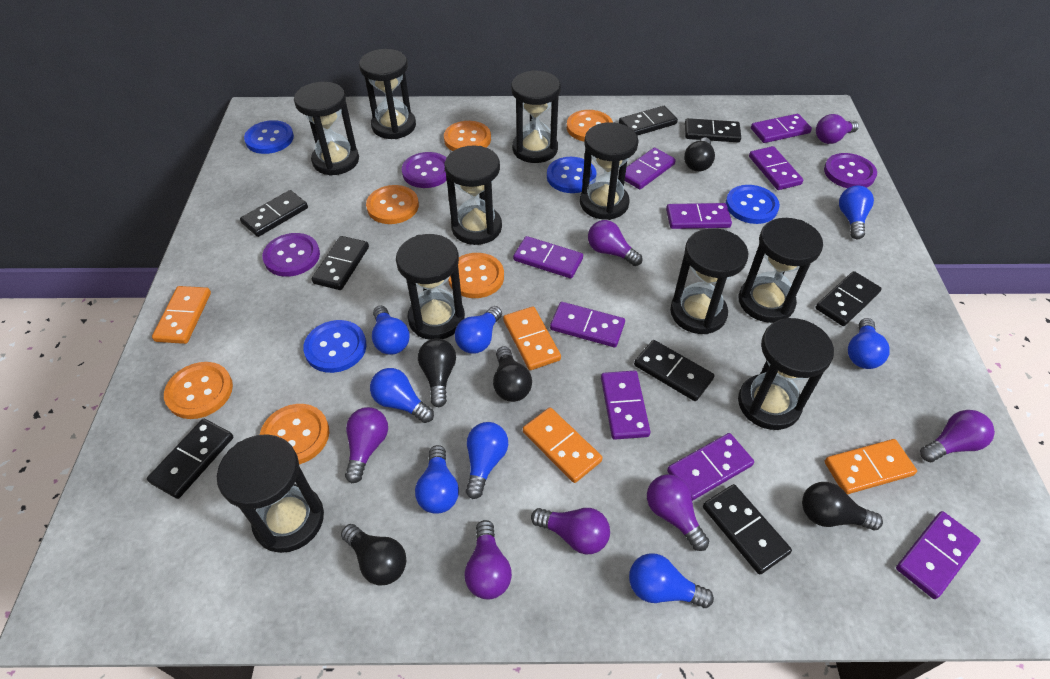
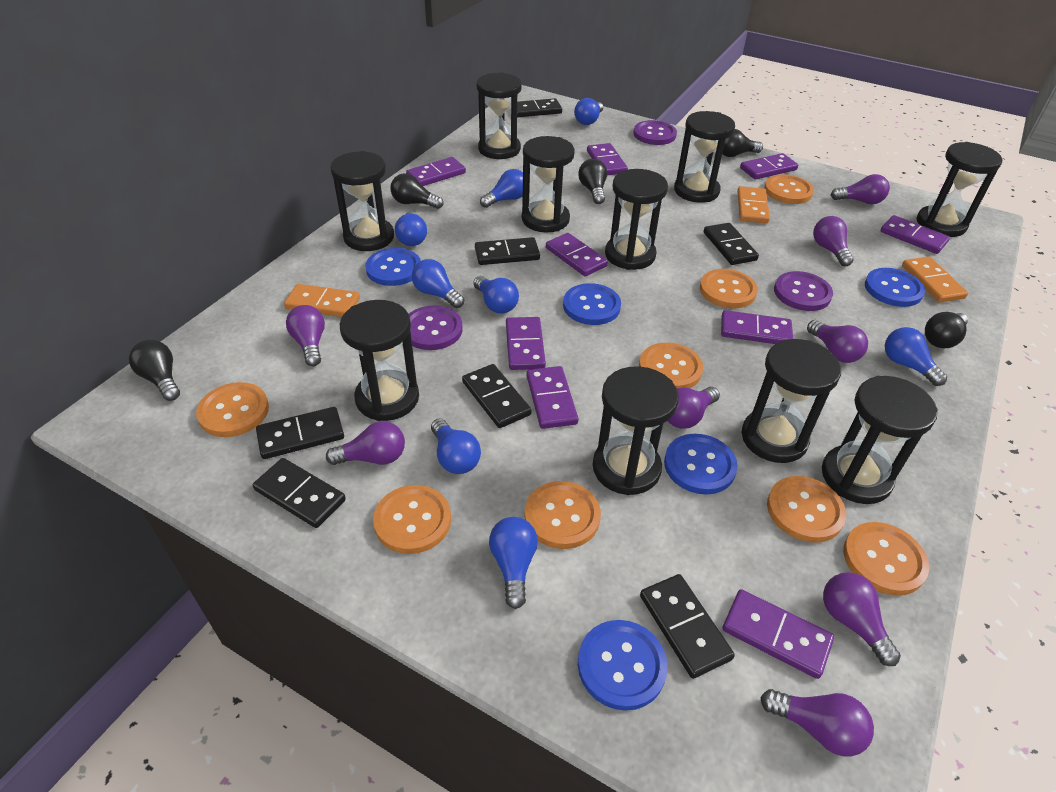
black domino: 8 -> 7
blue button: 4 -> 5
orange button: 6 -> 8
orange domino: 4 -> 3
purple light bulb: 7 -> 8

